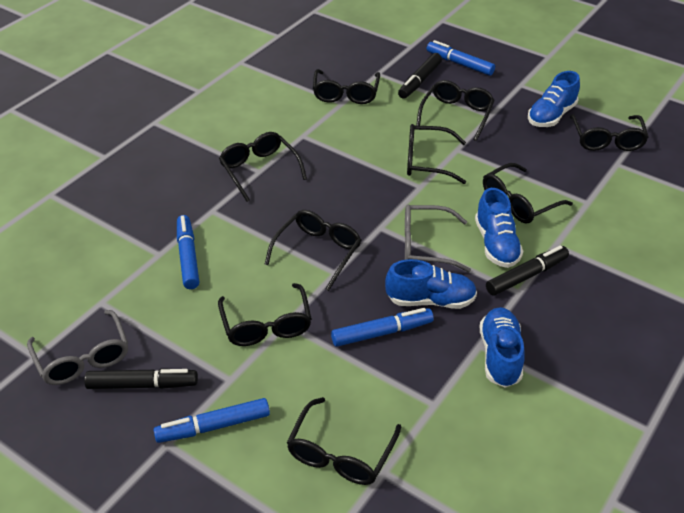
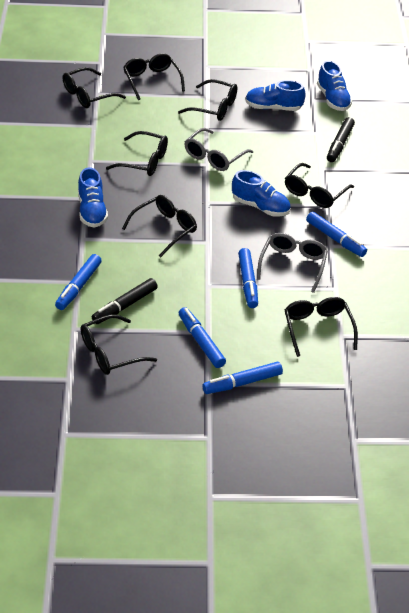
black glasses: 9 -> 8
black marker: 3 -> 2
blue marker: 4 -> 5

